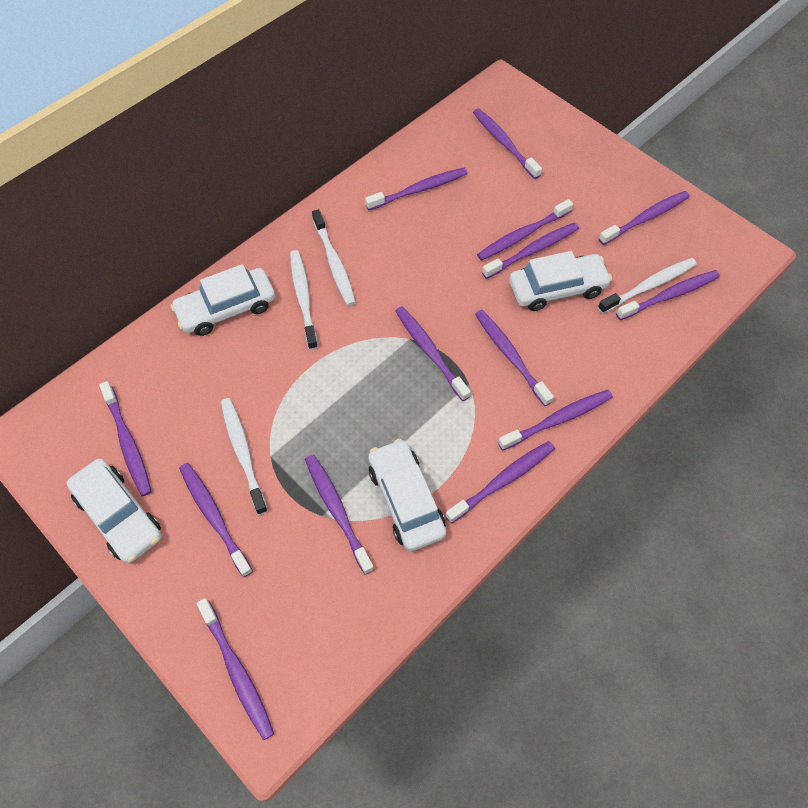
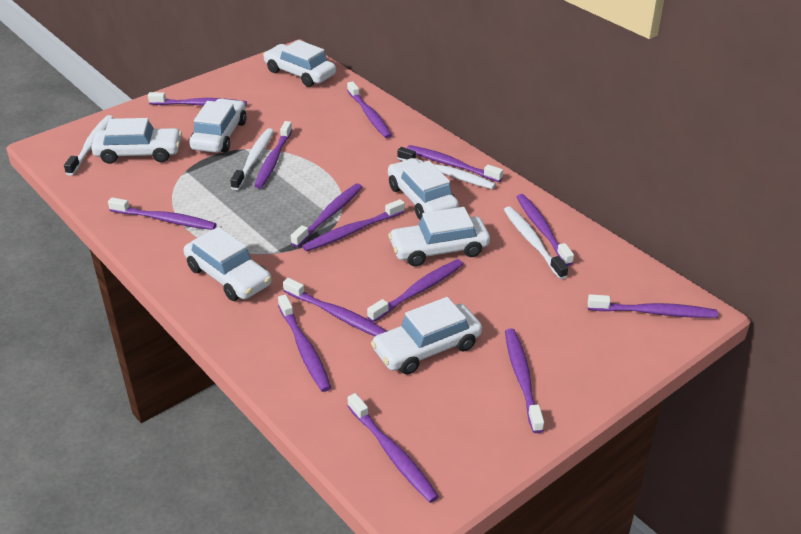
white car: 4 -> 7

